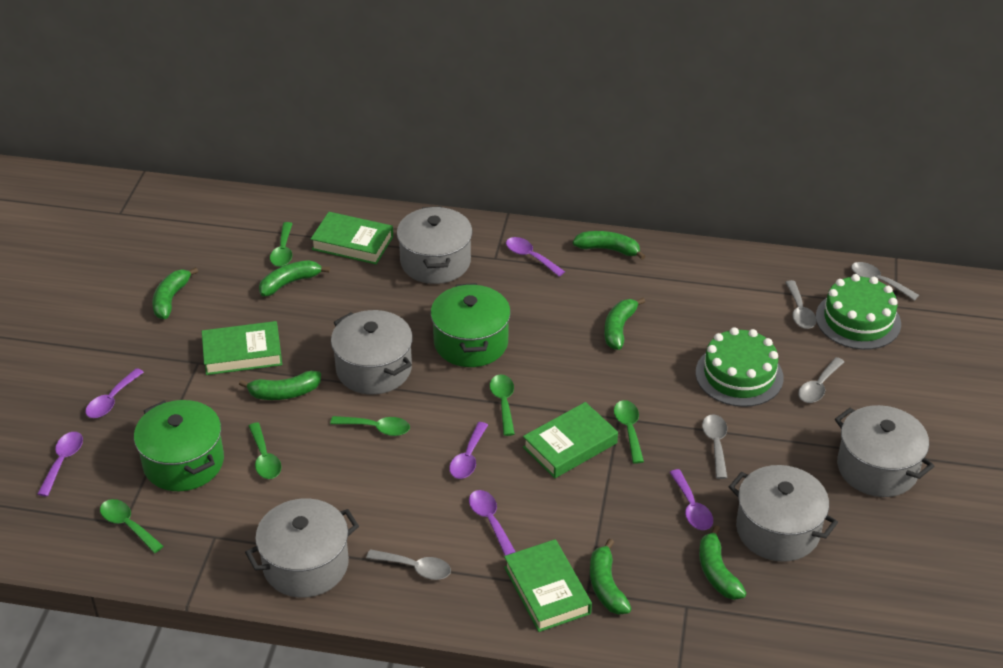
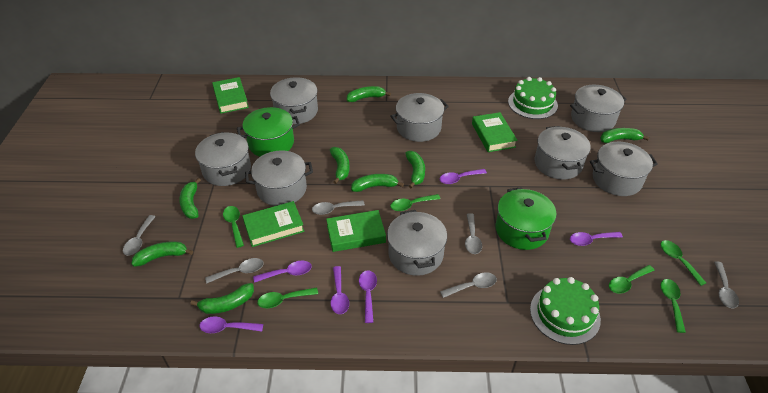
green banana: 7 -> 8
grey pot: 5 -> 8
grey spoon: 5 -> 6

